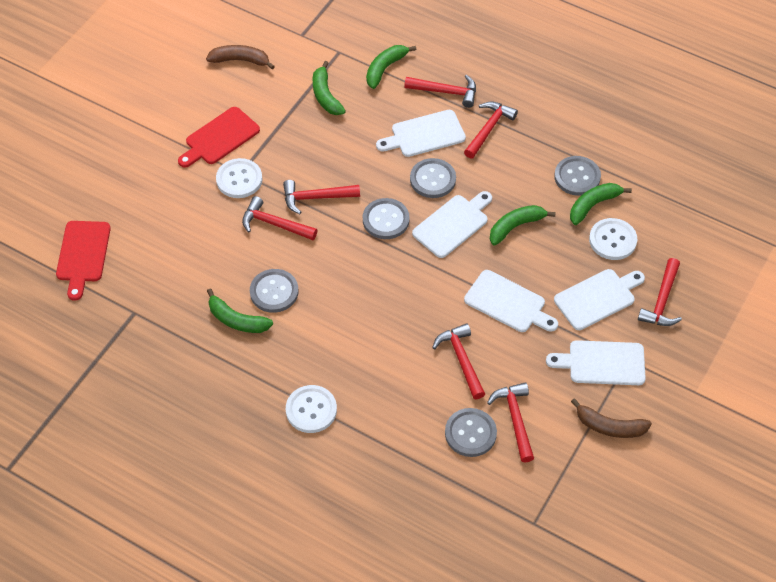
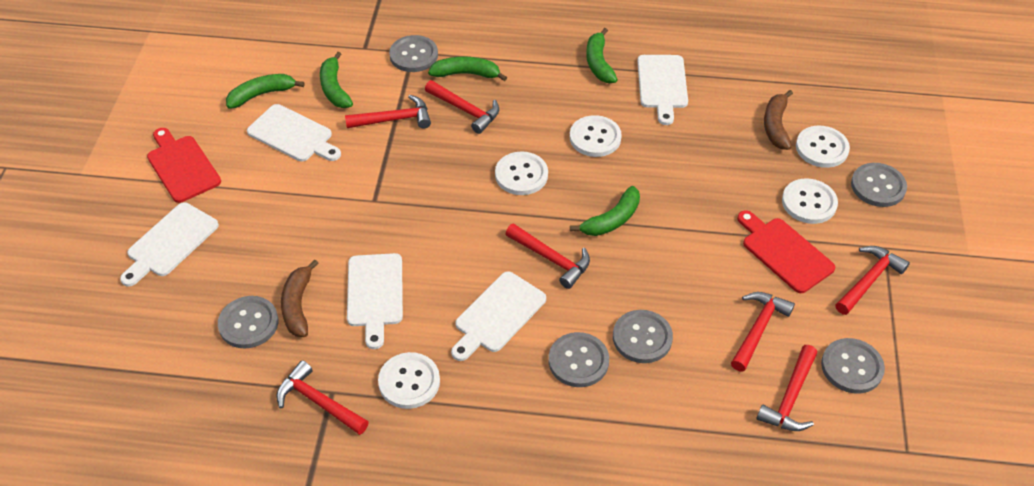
grey button: 5 -> 6
white button: 3 -> 5

